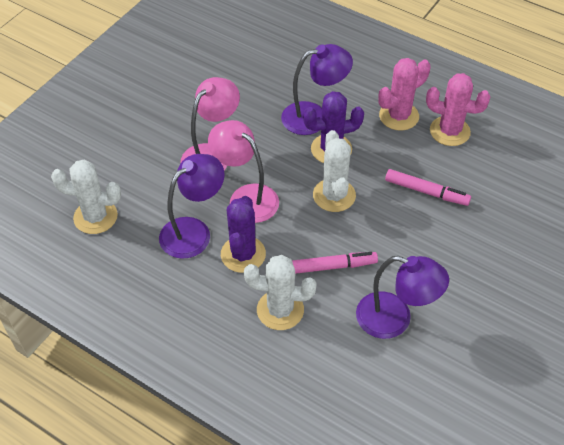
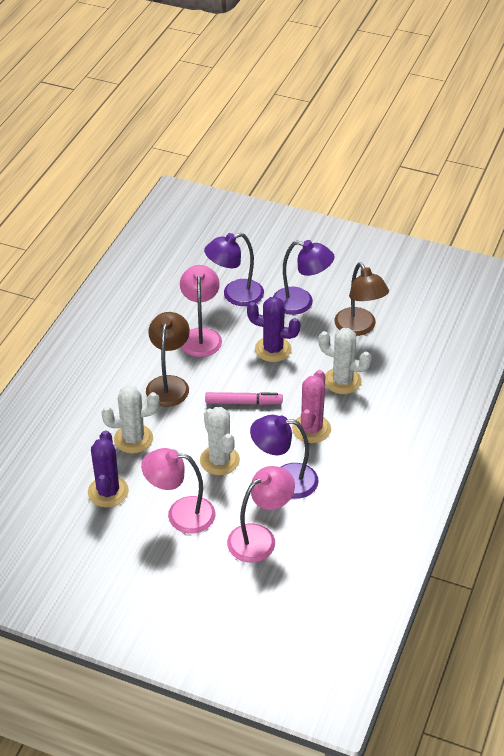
brown lamp: 0 -> 2
pink cactus: 2 -> 1
pink lamp: 2 -> 3
pink marker: 2 -> 1

